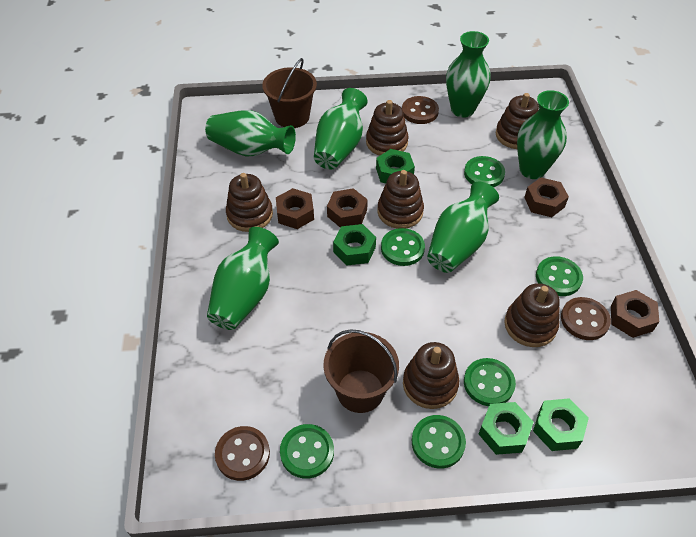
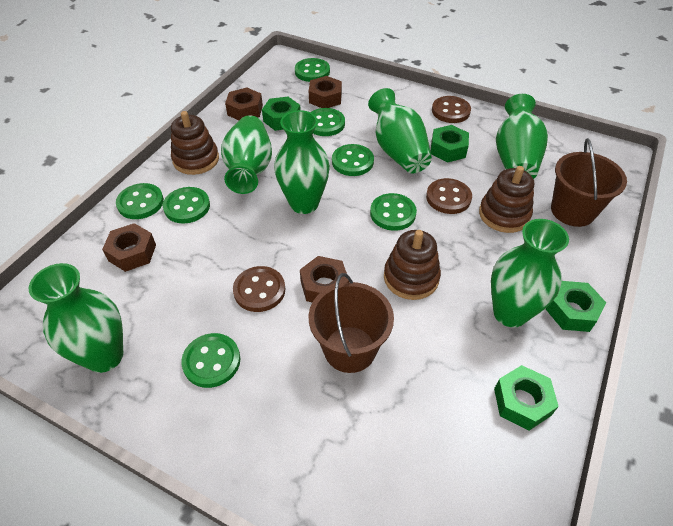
brown stacking toy: 6 -> 3
green button: 6 -> 7

